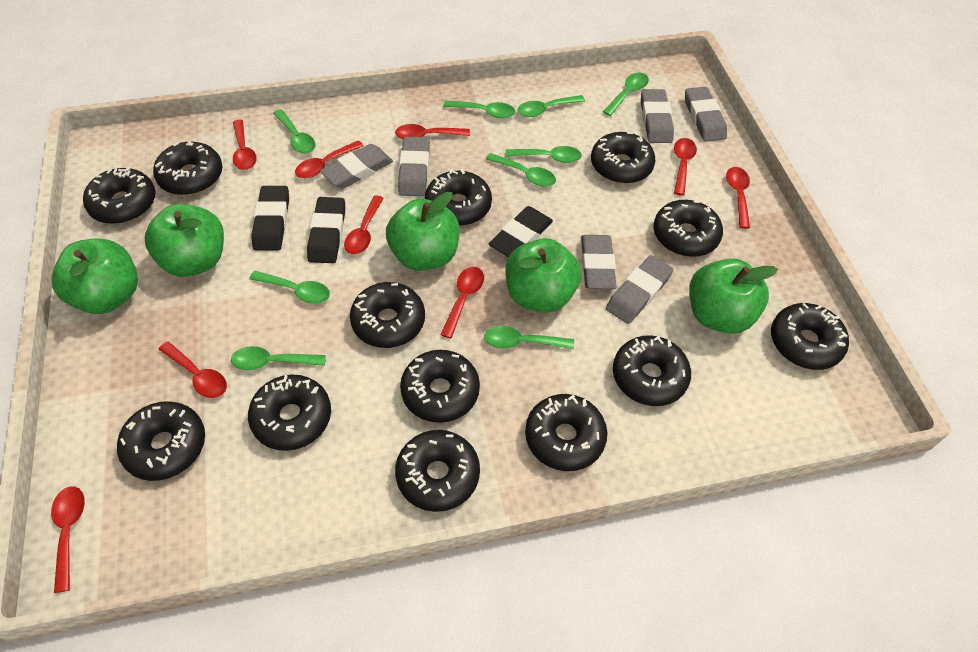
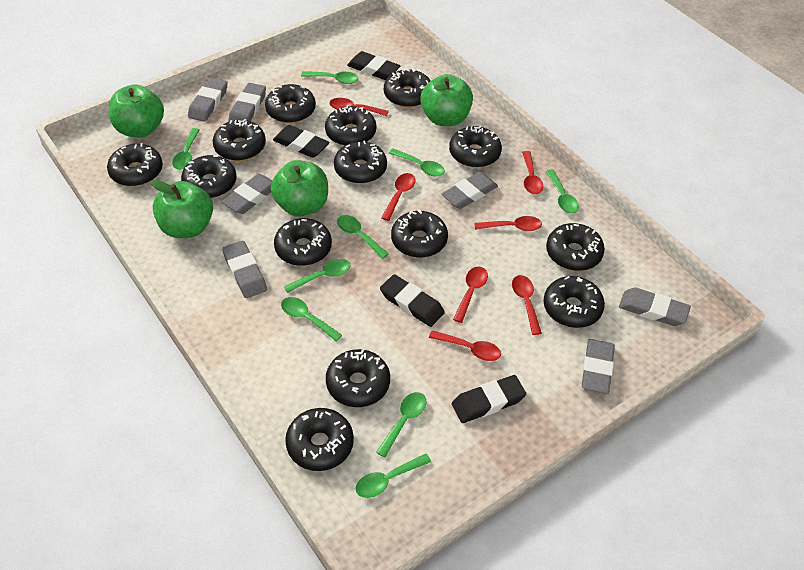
black donut: 13 -> 14
black eraser: 3 -> 4
green apple: 5 -> 4
grey eraser: 6 -> 7
red spoon: 9 -> 7

